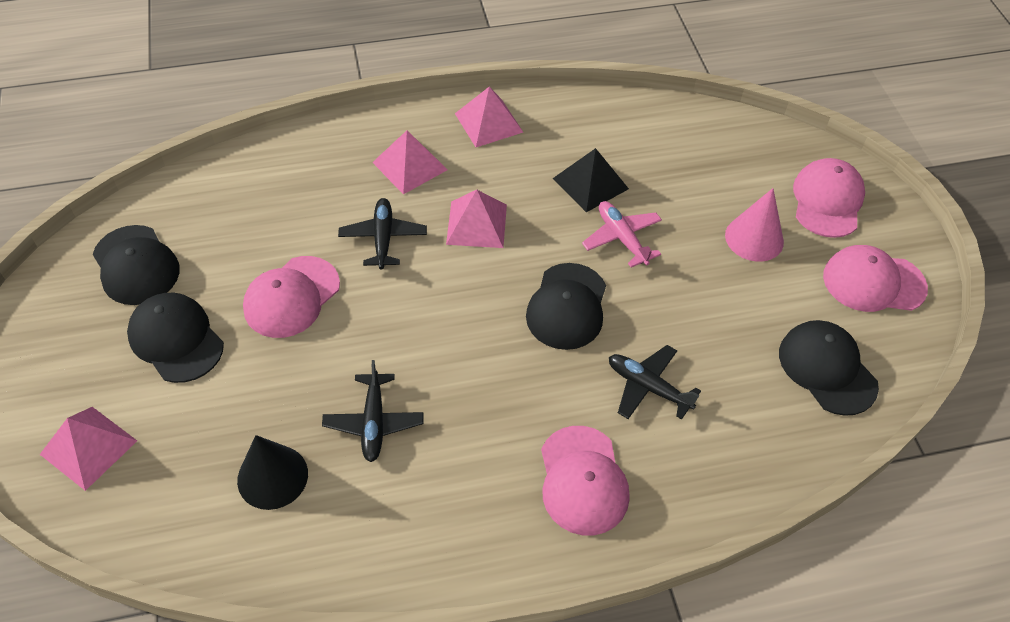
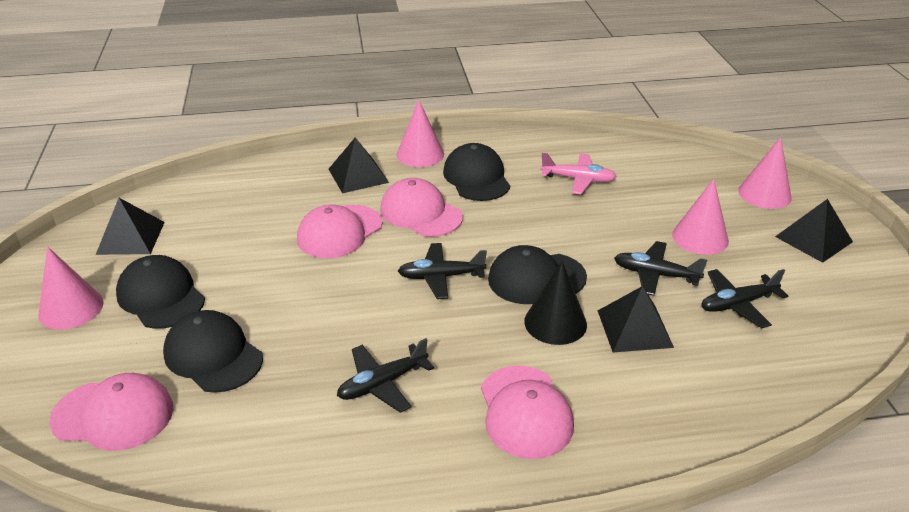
black plane: 3 -> 4
black pyramid: 1 -> 4
pink cone: 1 -> 4
pink pyramid: 4 -> 0

